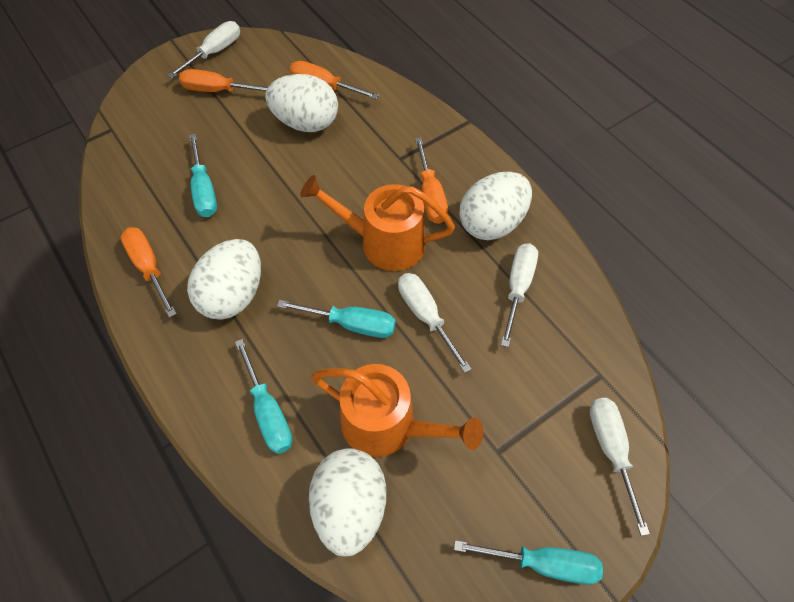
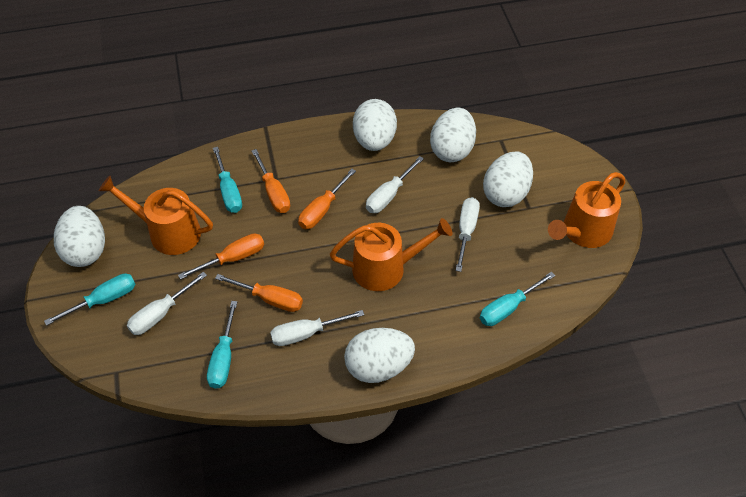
orange watering can: 2 -> 3
white egg: 4 -> 5

